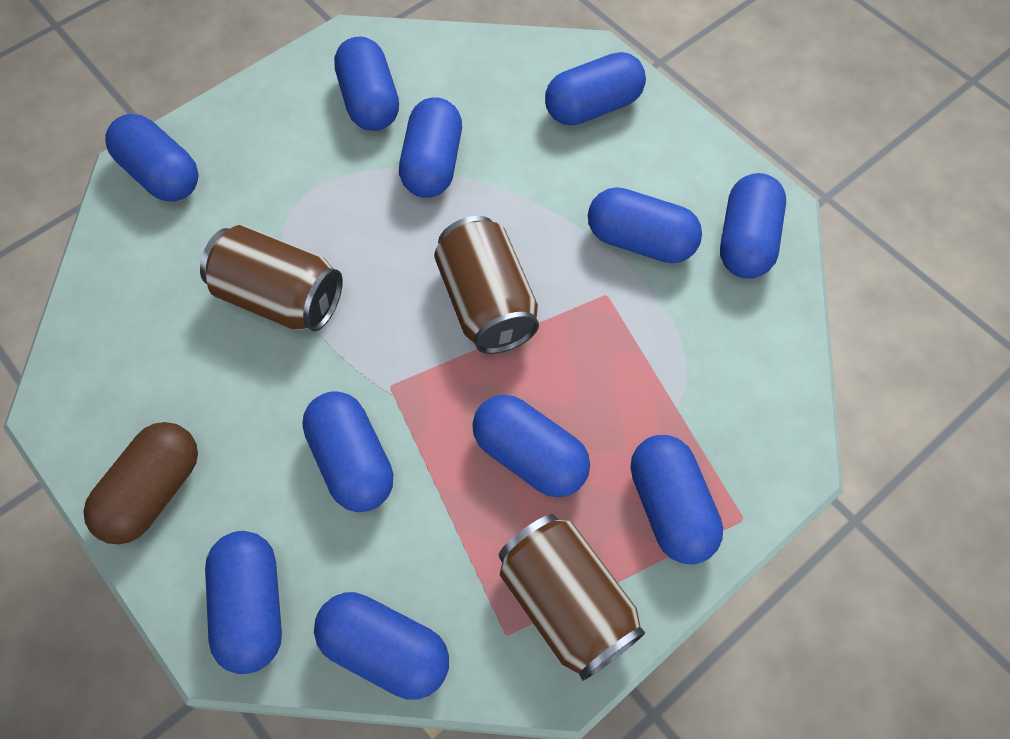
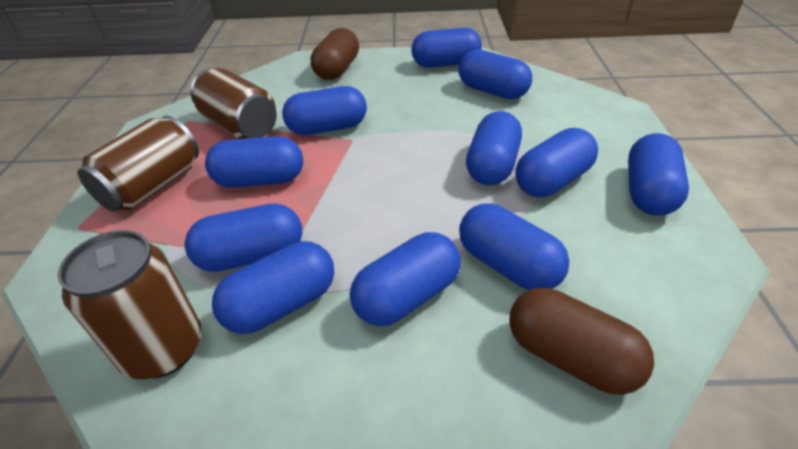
brown capsule: 1 -> 2

